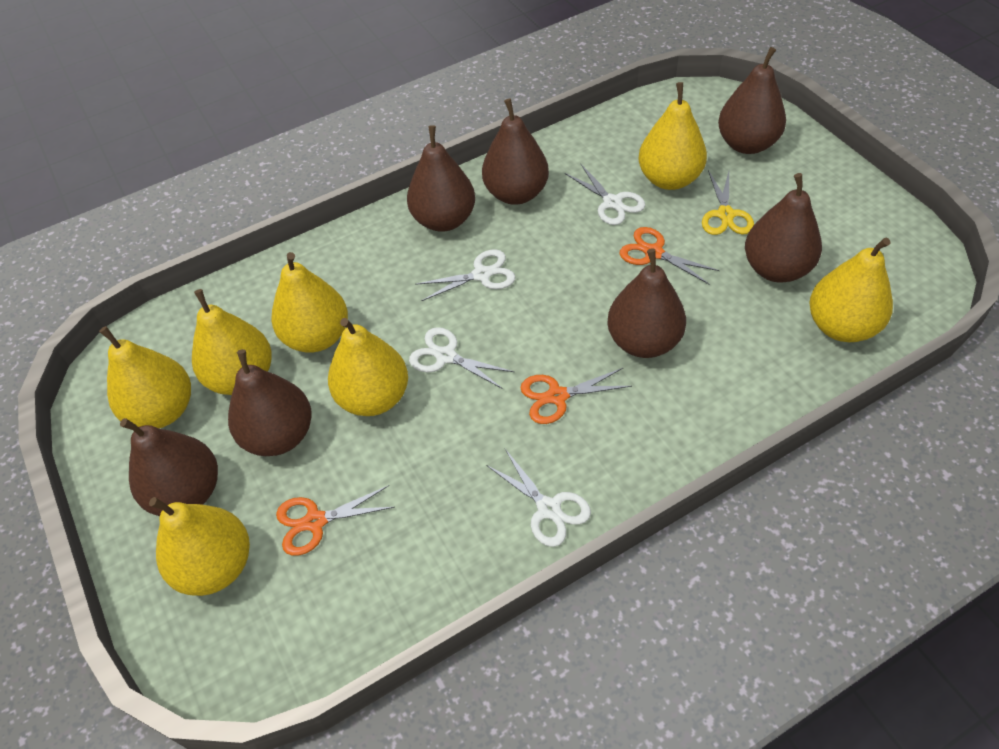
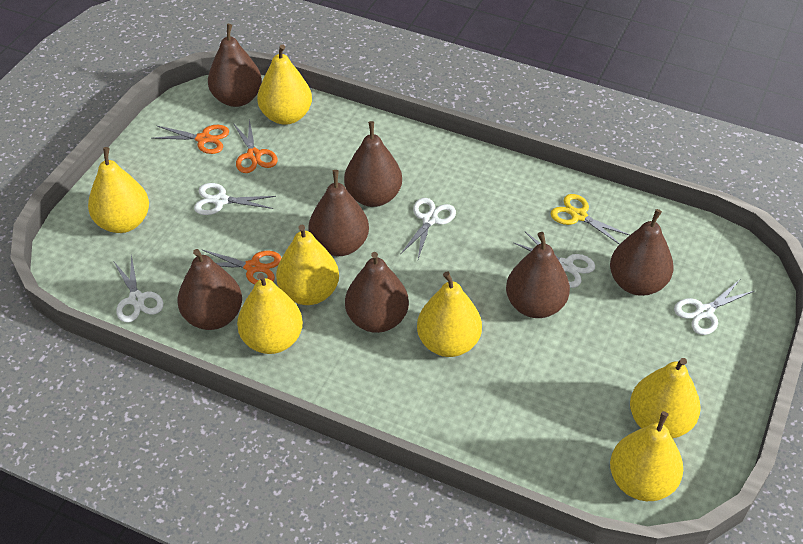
white scissors: 4 -> 5

